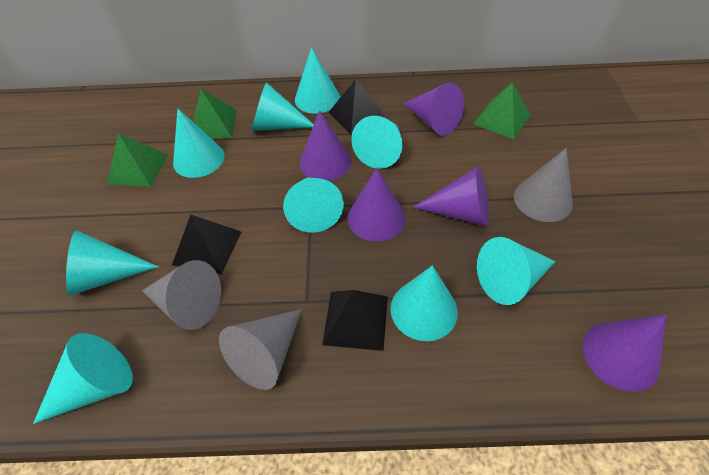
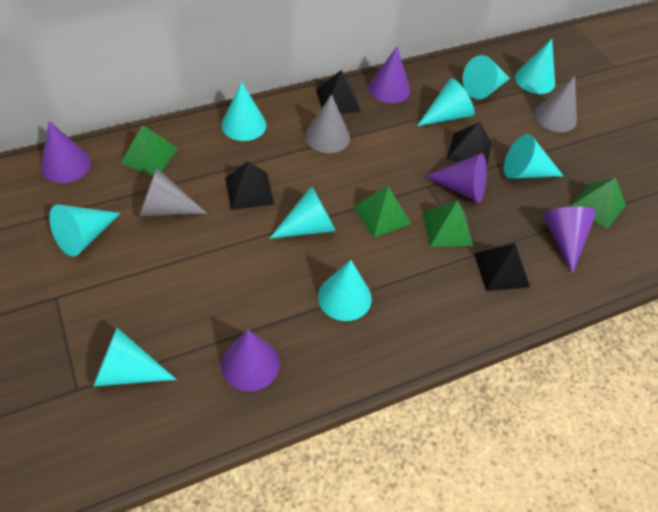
black pyramid: 3 -> 4
green pyramid: 3 -> 4

